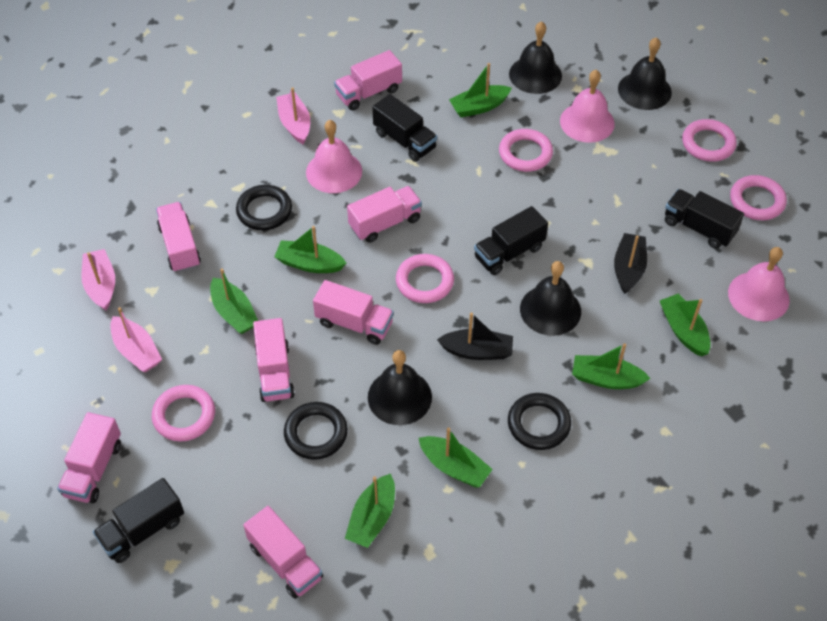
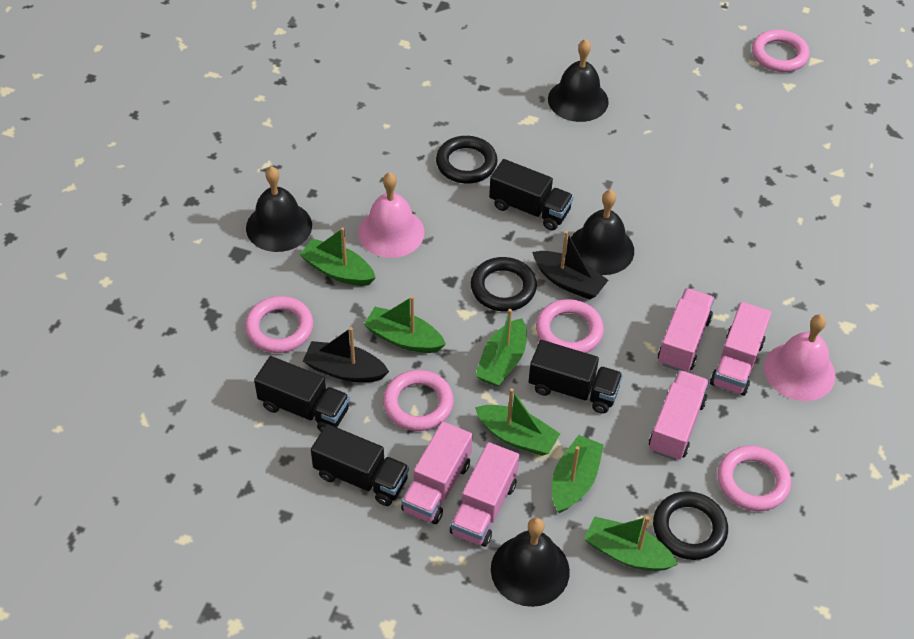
green boat: 7 -> 6
pink bell: 3 -> 2
pink boat: 3 -> 0
pink truck: 7 -> 5

